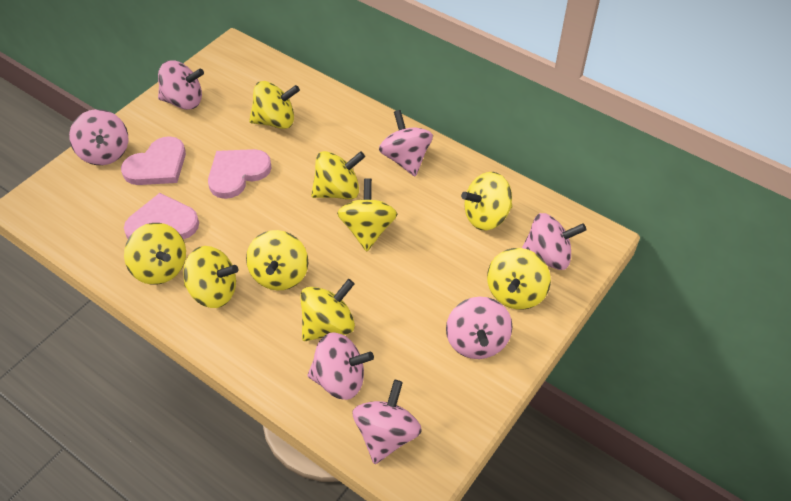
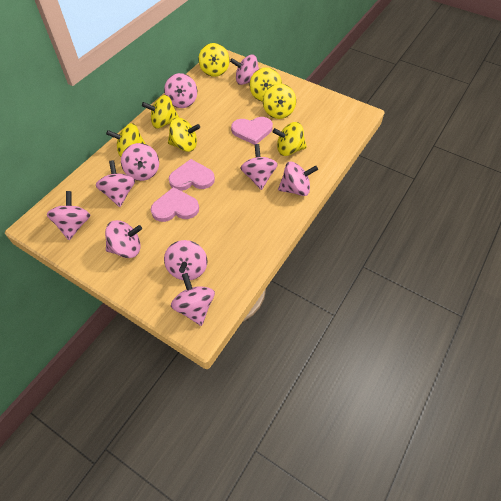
pink spinning top: 7 -> 10
yellow spinning top: 9 -> 7

